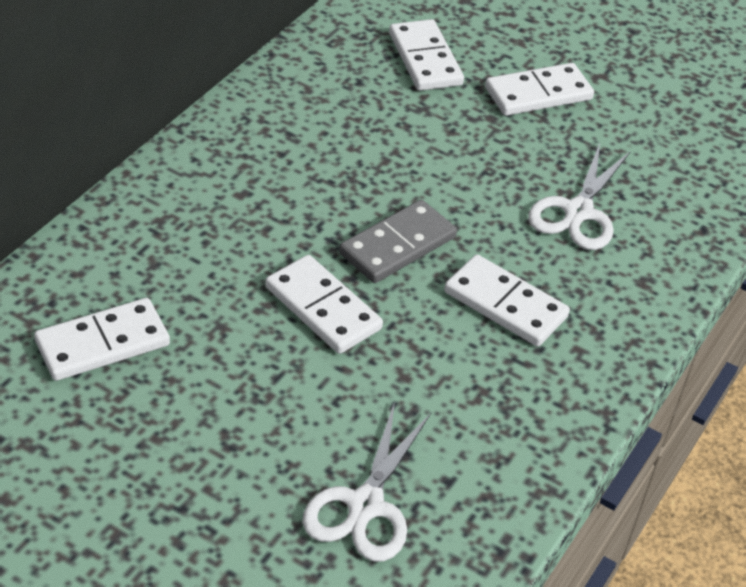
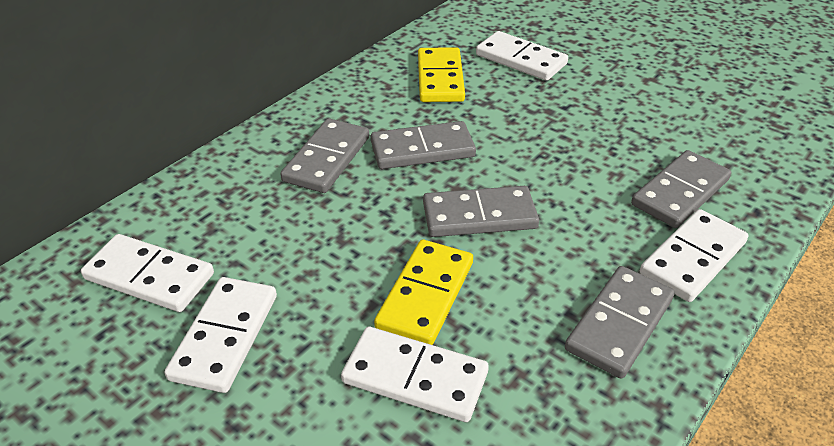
grey domino: 1 -> 5
white scissors: 2 -> 0
yellow domino: 0 -> 2

